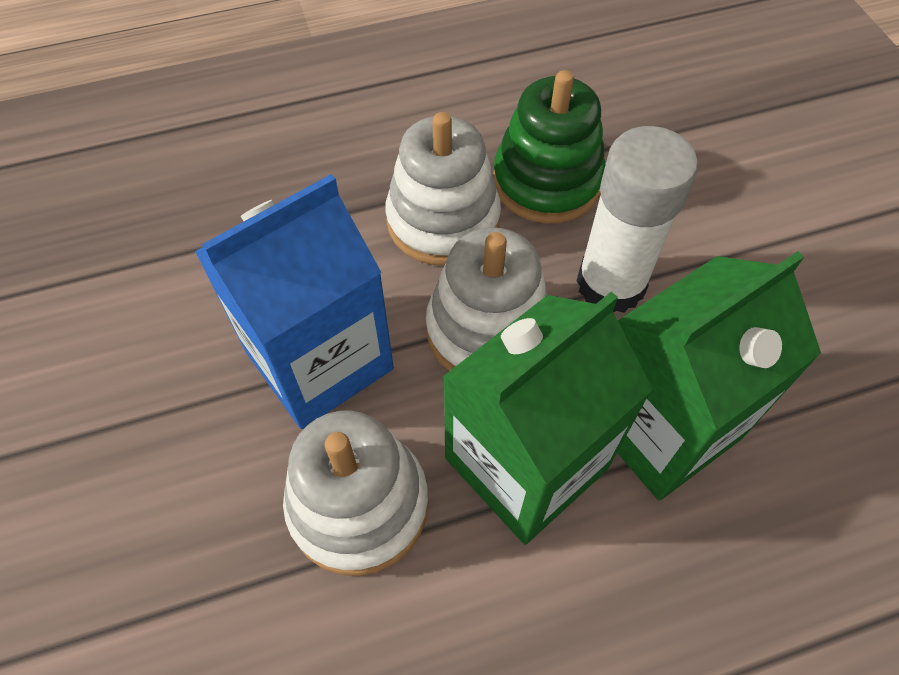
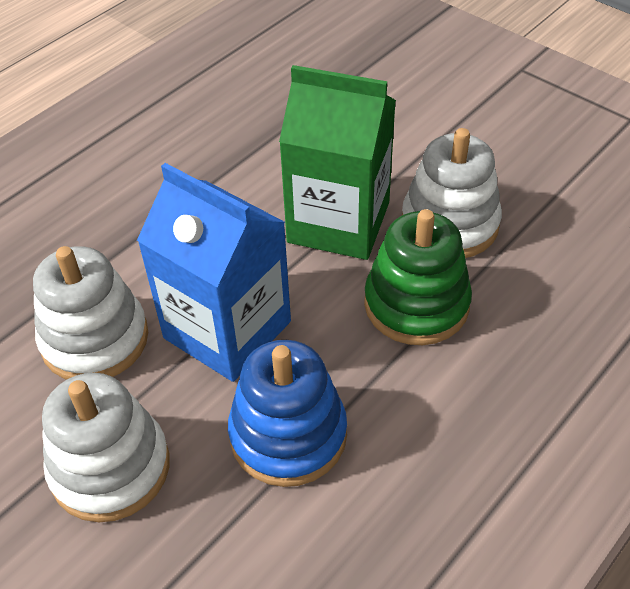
blue stacking toy: 0 -> 1
green carton: 2 -> 1
white glue stick: 1 -> 0

